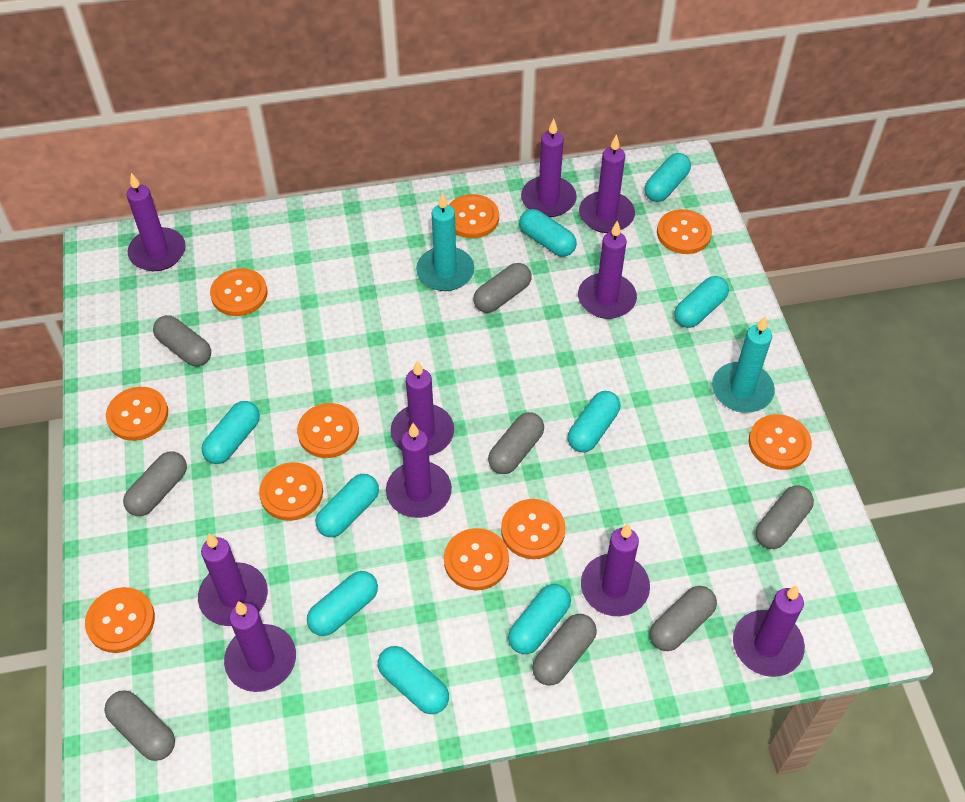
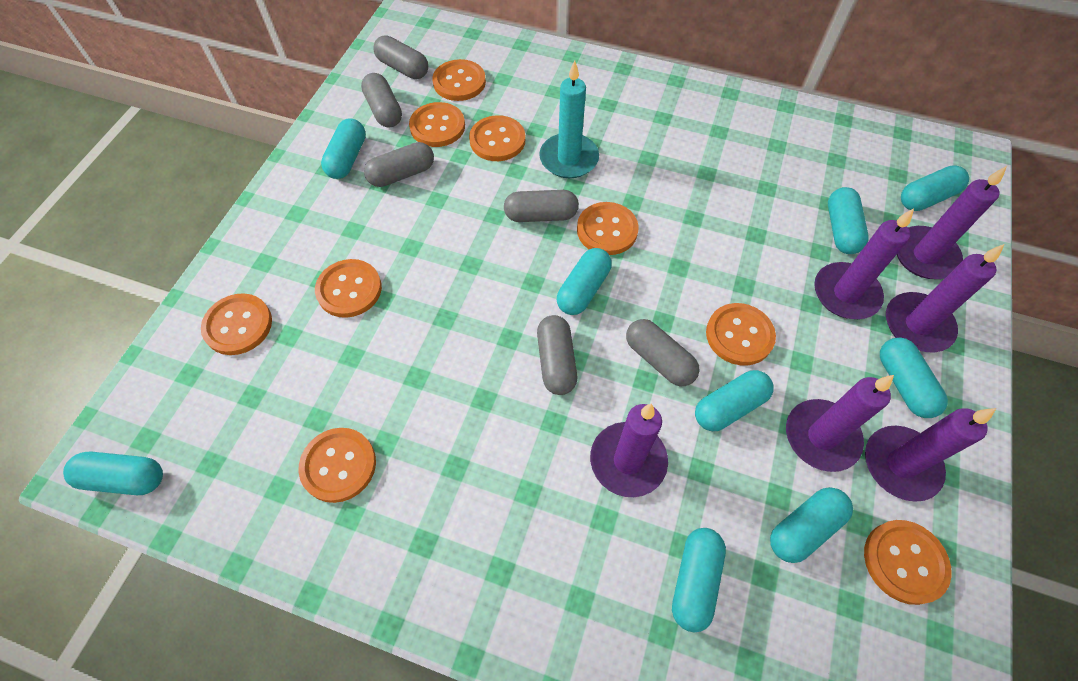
grey capsule: 8 -> 6
orange button: 10 -> 9
purple candle: 10 -> 6
turquoise candle: 2 -> 1

